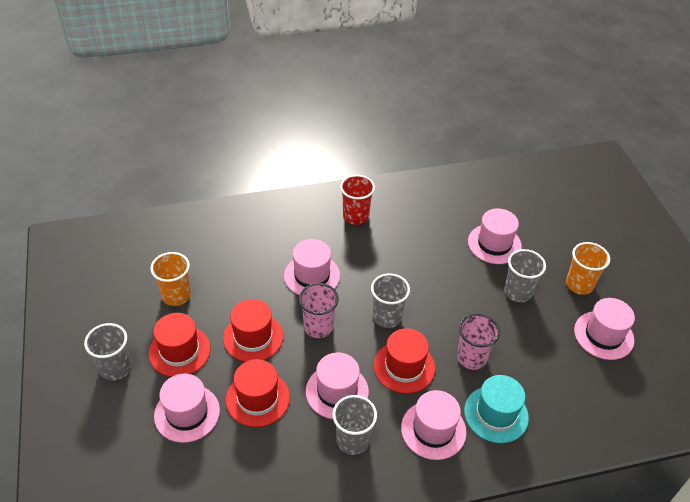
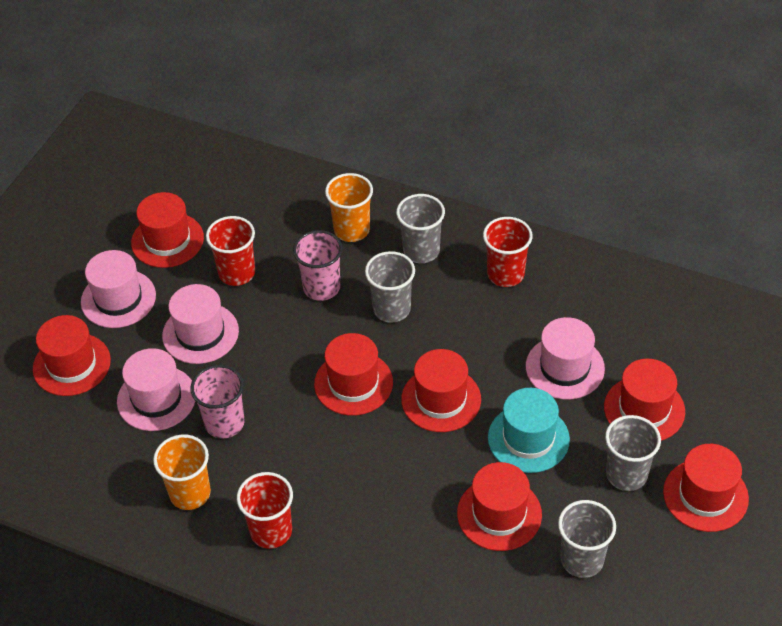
pink hat: 6 -> 4
red cup: 1 -> 3
red hat: 4 -> 7

